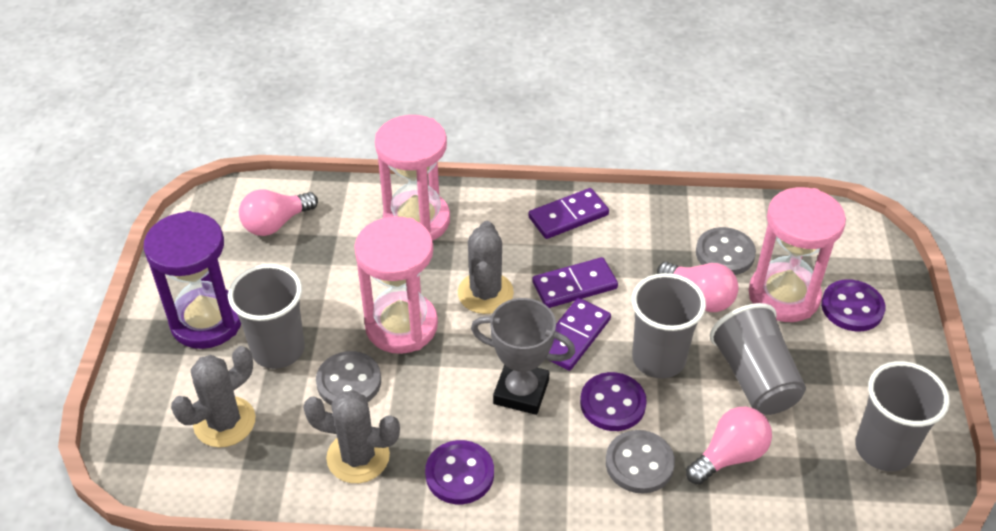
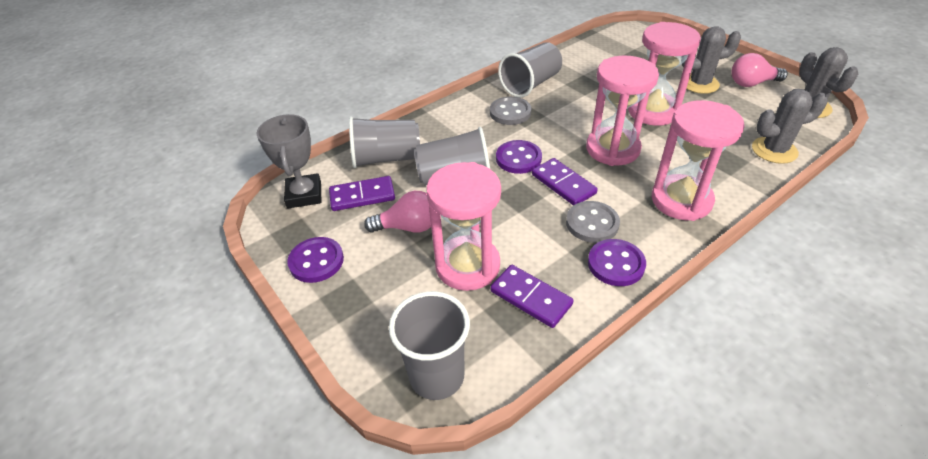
grey button: 3 -> 2
pink hourglass: 3 -> 4
pink light bulb: 3 -> 2
purple hourglass: 1 -> 0

